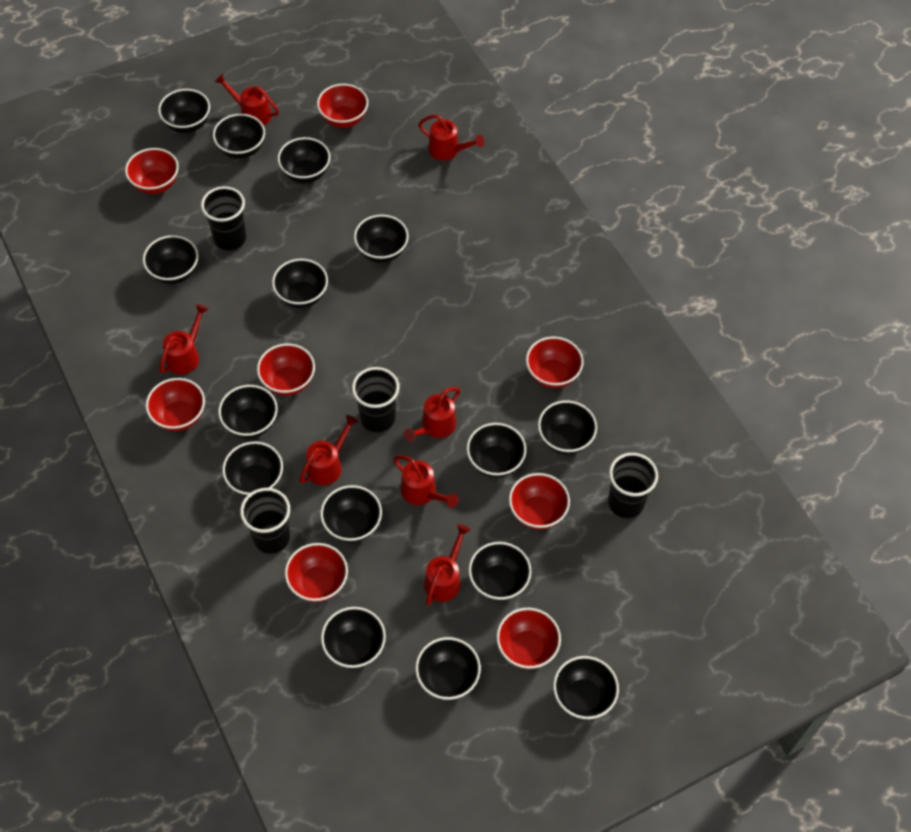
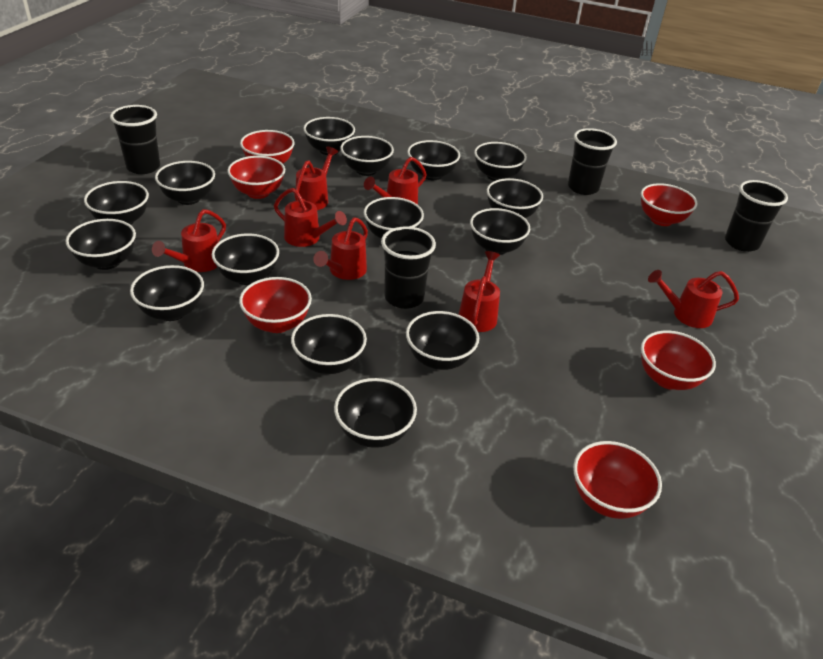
red bowl: 8 -> 6

